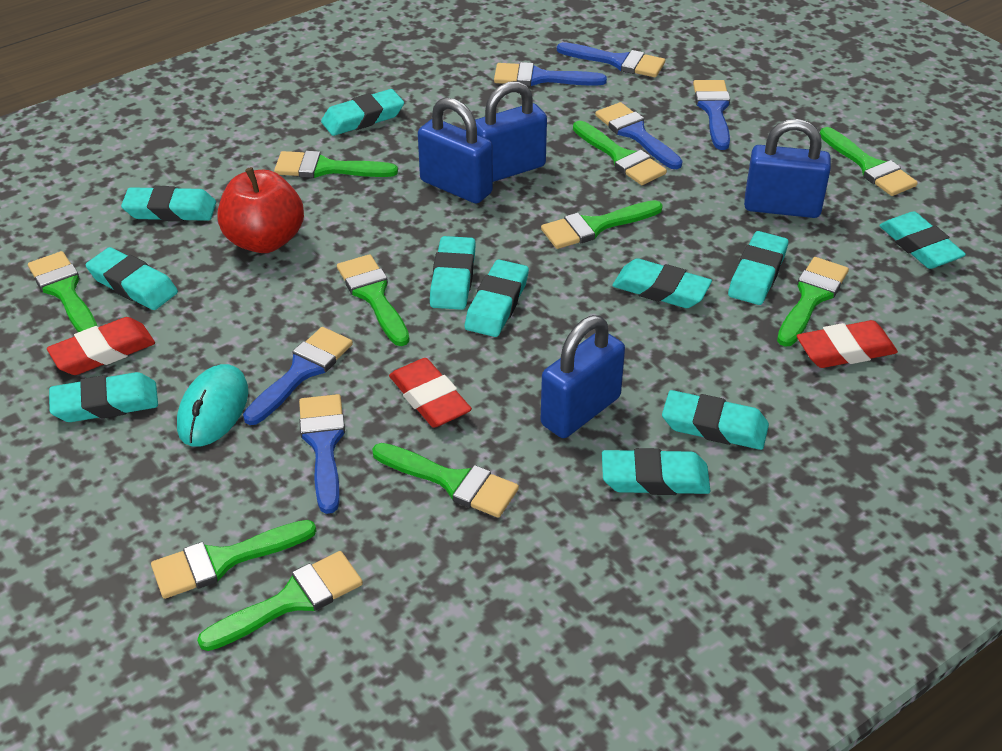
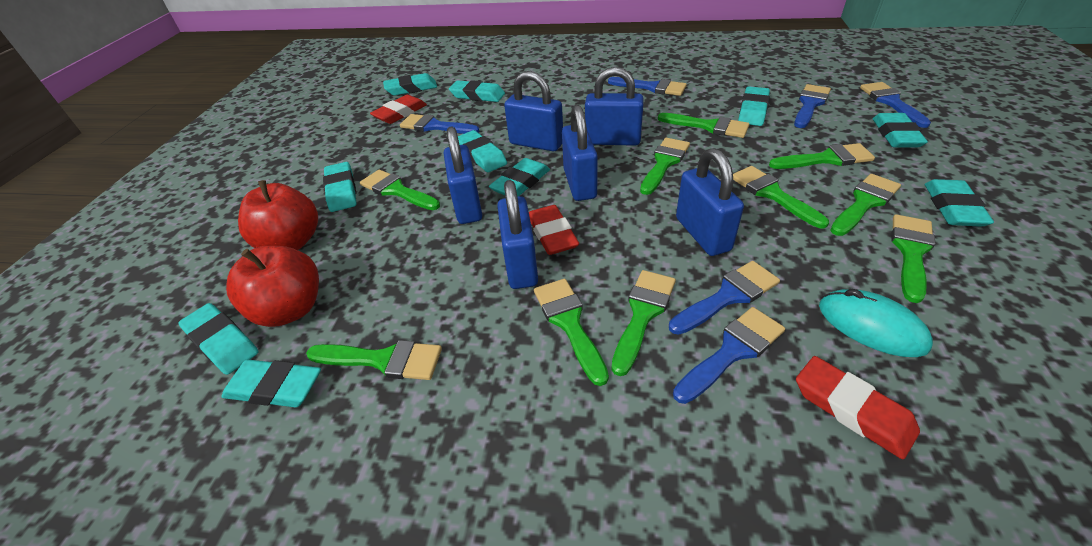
blue padlock: 4 -> 6
red apple: 1 -> 2
turquoise eraser: 11 -> 10

